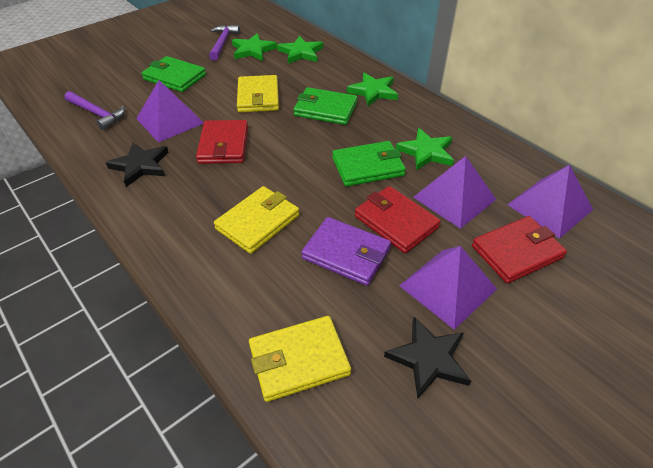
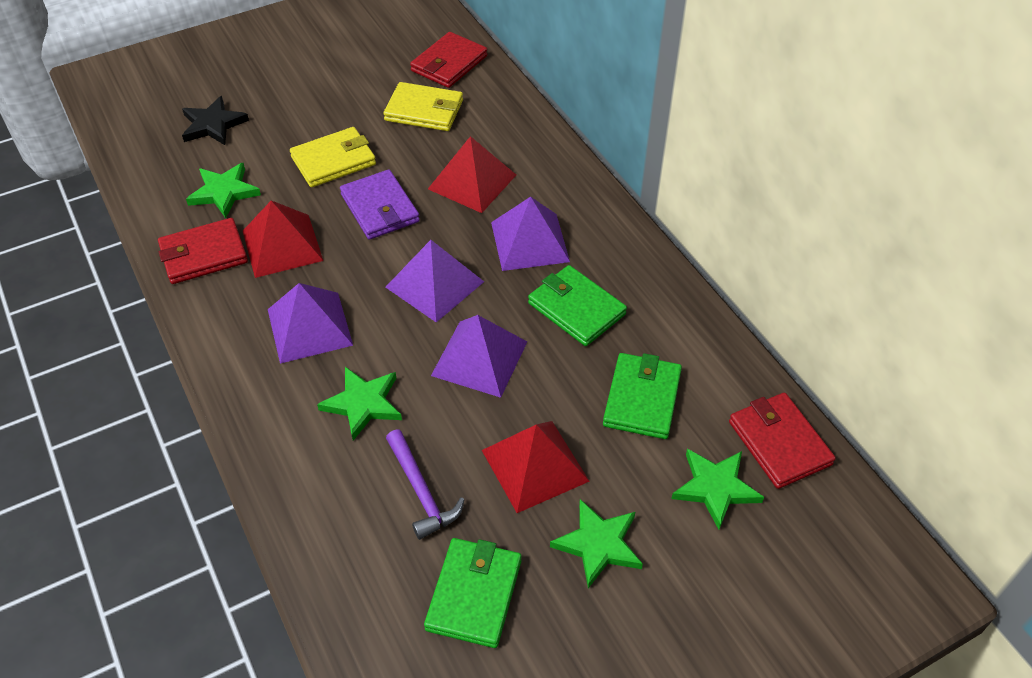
black star: 2 -> 1
purple hammer: 2 -> 1
red pyramid: 0 -> 3
yellow wallet: 3 -> 2

